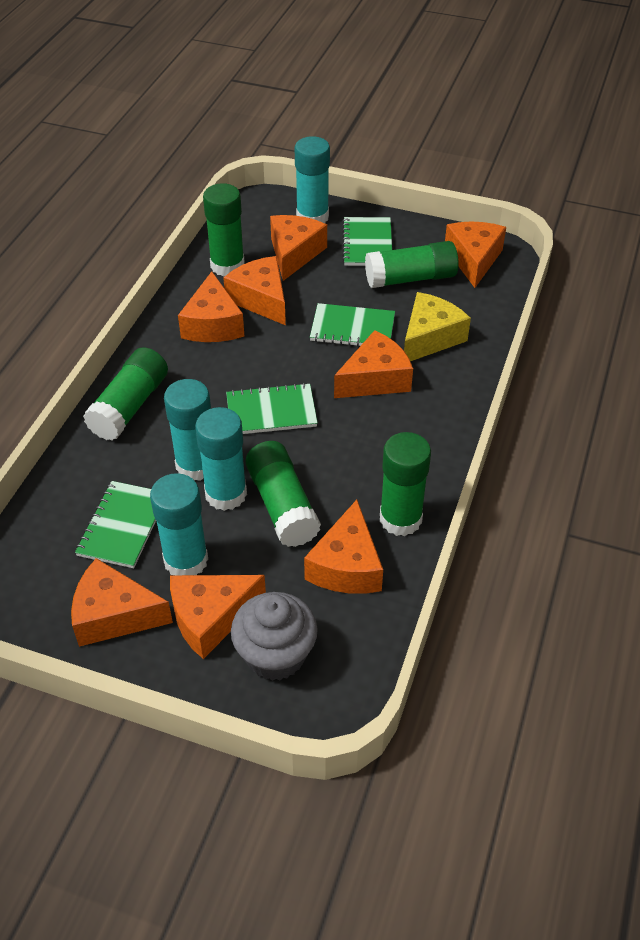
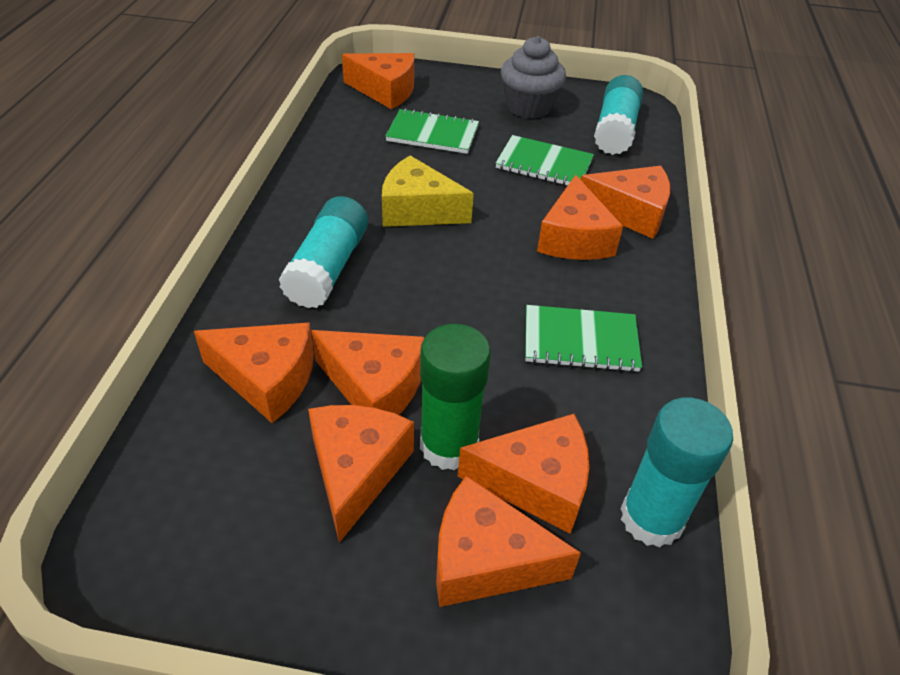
green glue stick: 5 -> 1
green notebook: 4 -> 3
turquoise glue stick: 4 -> 3

